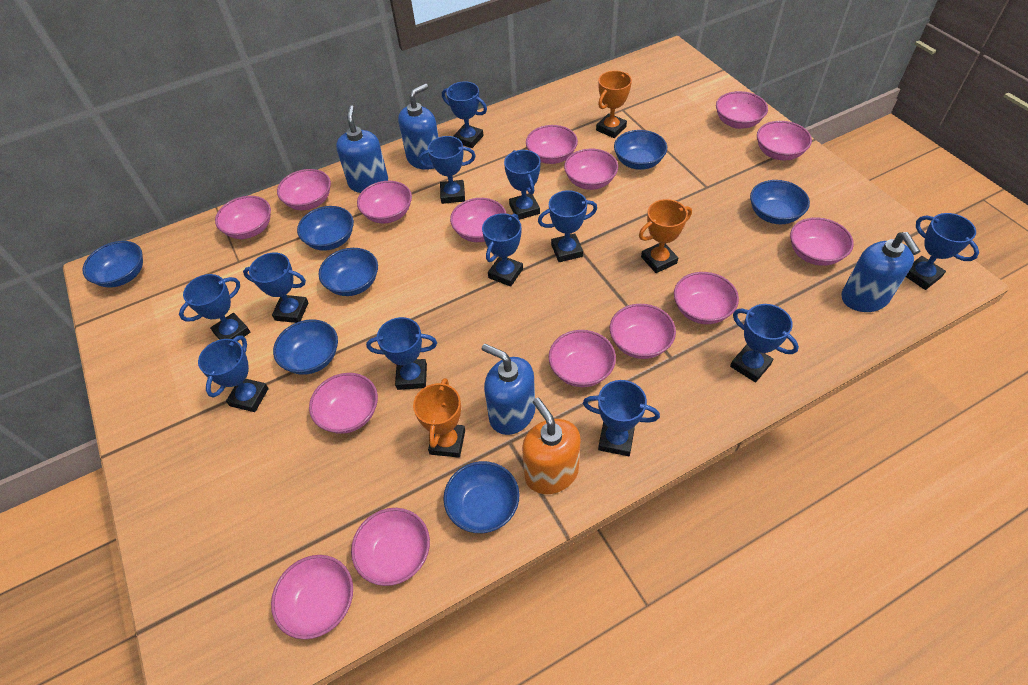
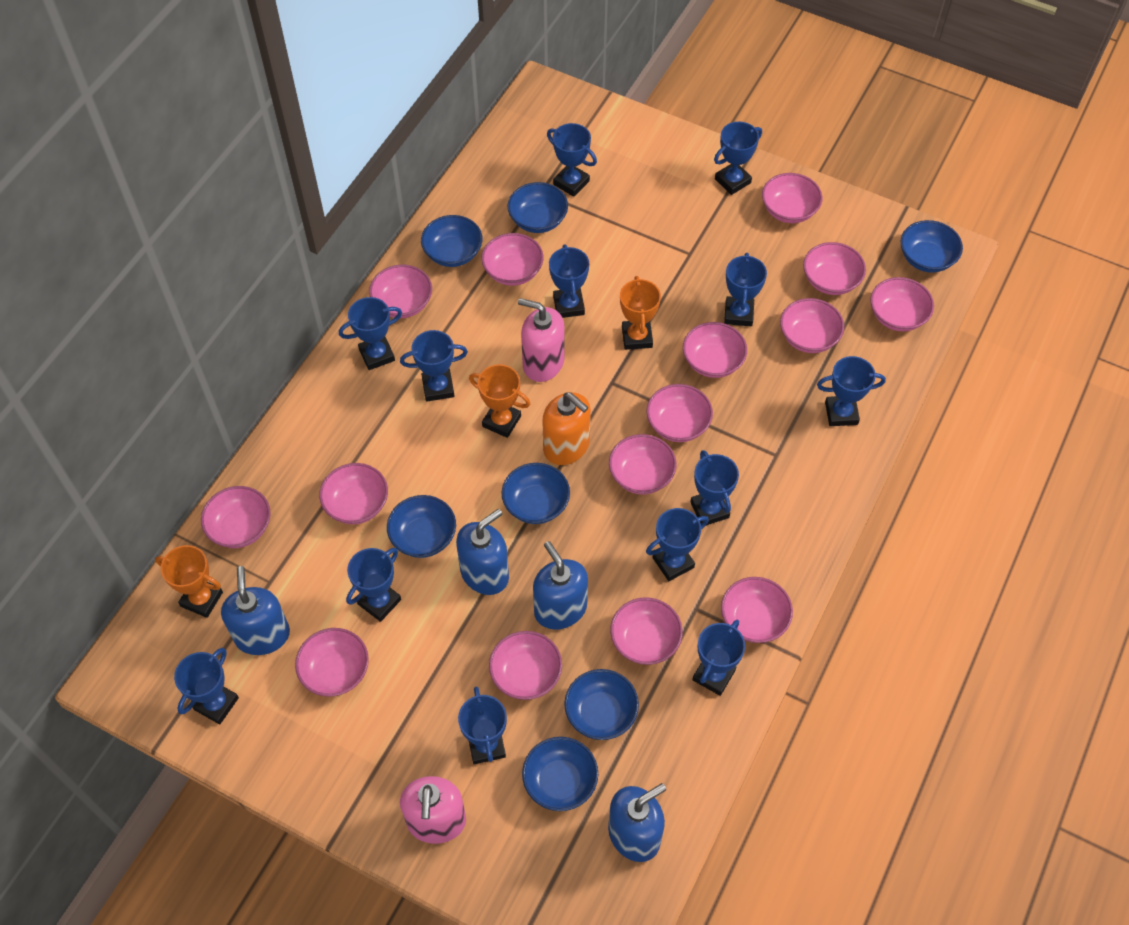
blue trophy: 12 -> 13
pink soap dispenser: 0 -> 2

